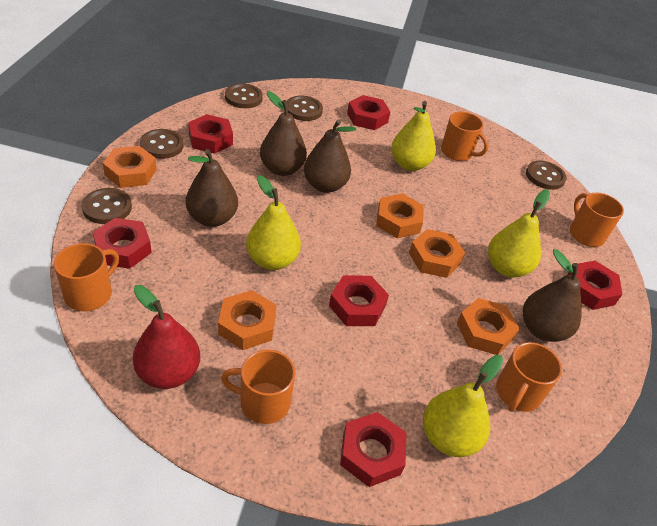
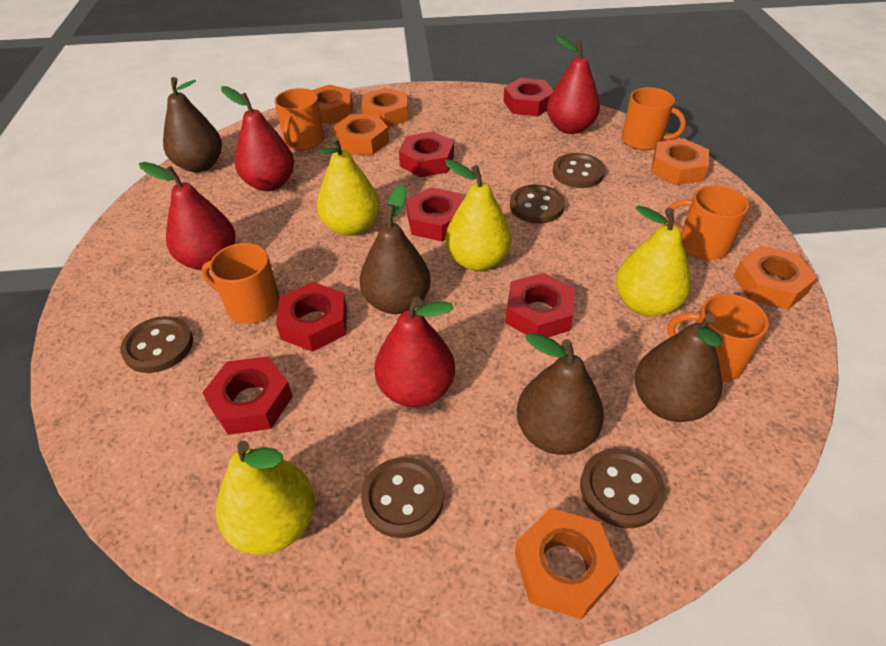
orange nut: 5 -> 6
red pear: 1 -> 4

